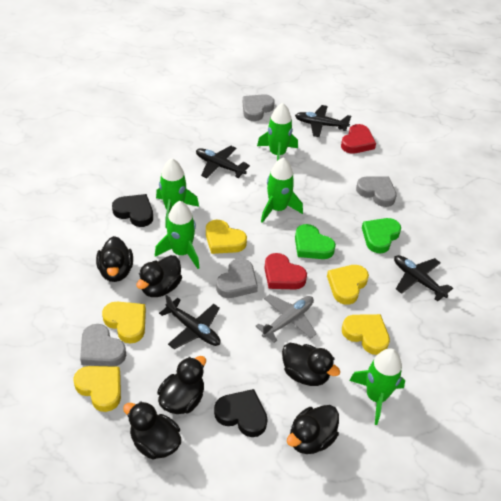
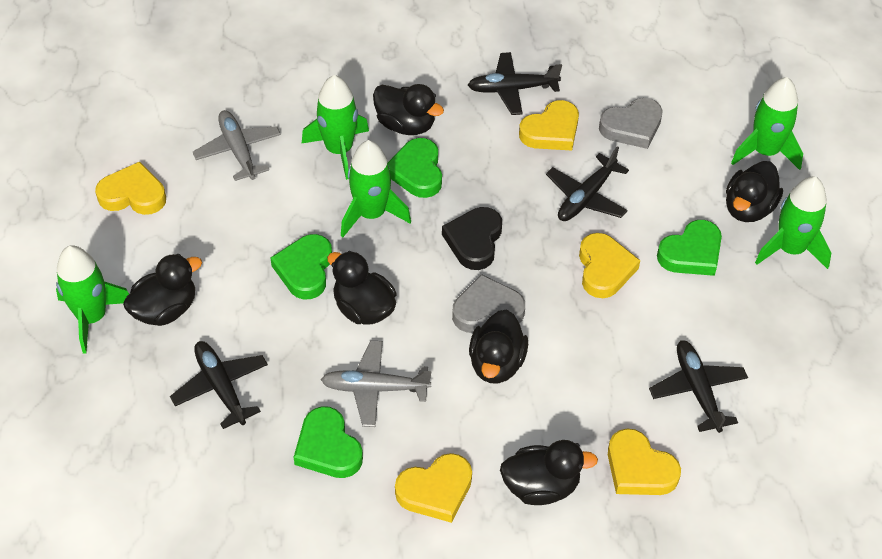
black heart: 2 -> 1
green heart: 2 -> 4
grey heart: 4 -> 2
grey plane: 1 -> 2
red heart: 2 -> 0

